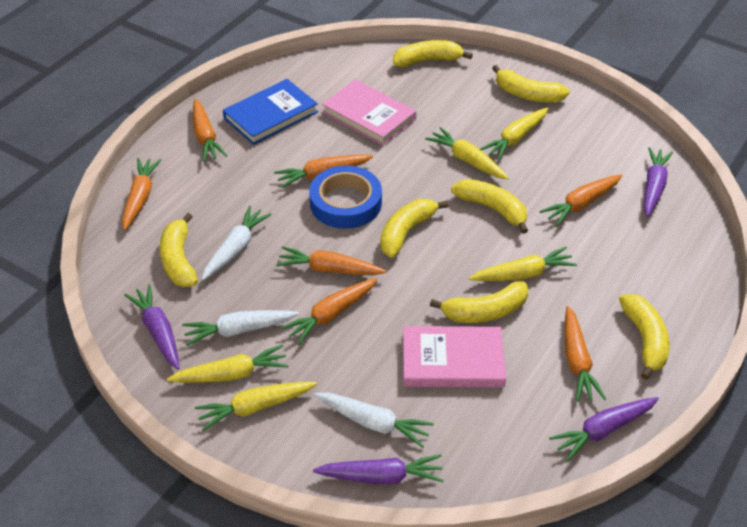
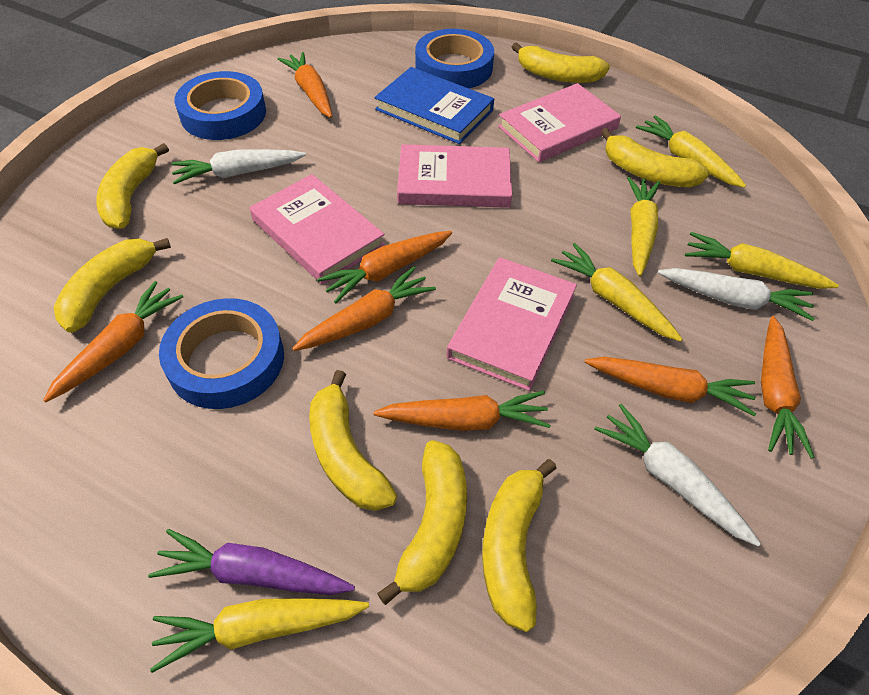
blue tape: 1 -> 3
pink book: 2 -> 4
purple carrot: 4 -> 1

